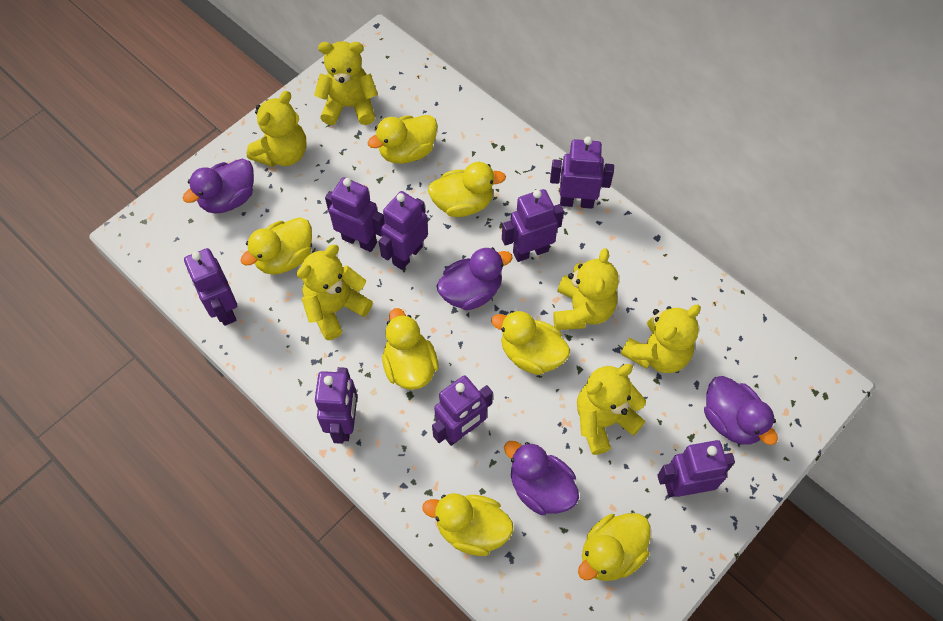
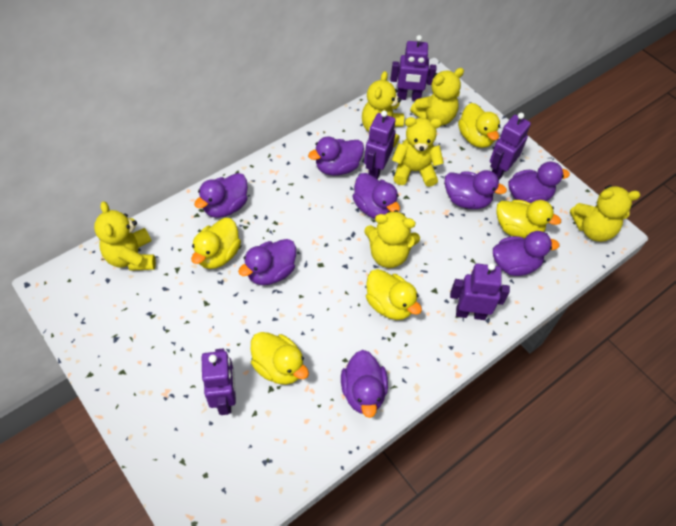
purple duck: 4 -> 8
purple robot: 8 -> 5
yellow duck: 7 -> 5

